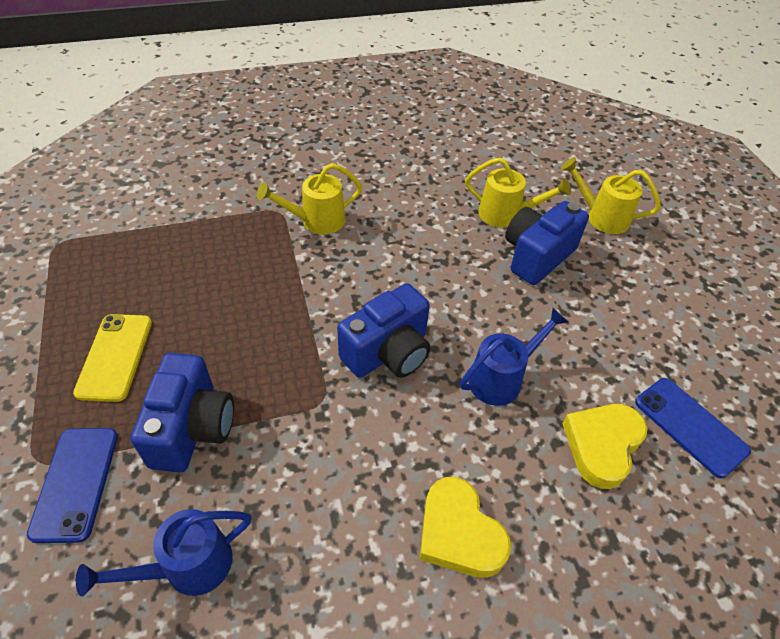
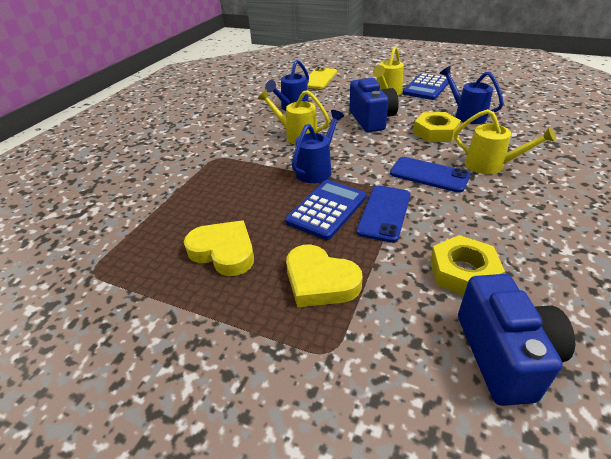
blue calculator: 0 -> 2
blue camera: 3 -> 2
blue watering can: 2 -> 3
yellow nut: 0 -> 2

